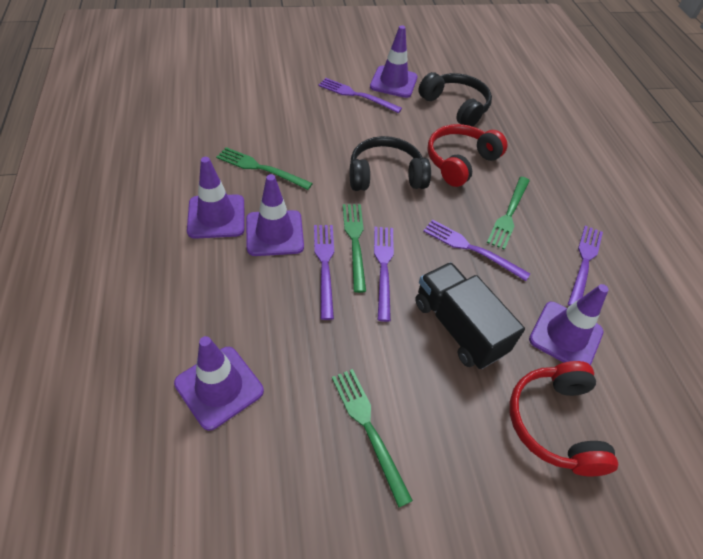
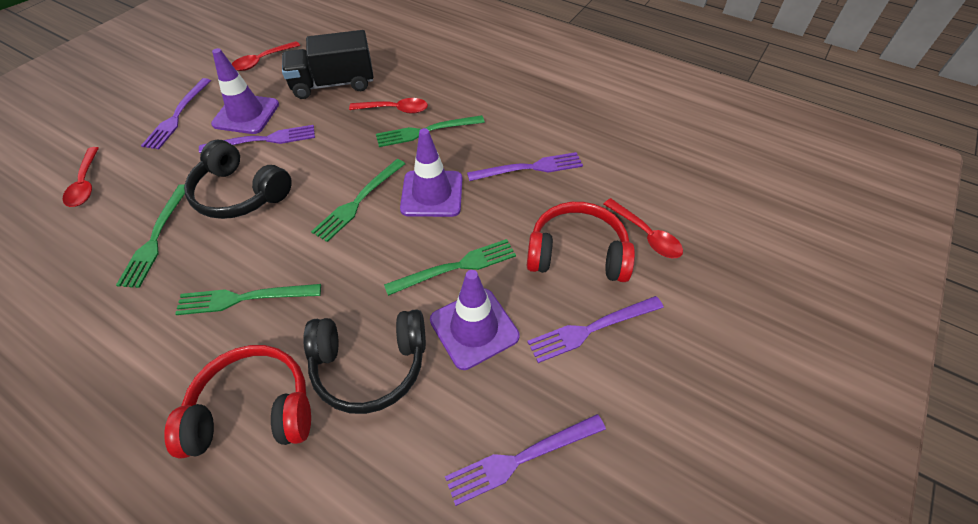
green fork: 4 -> 5
purple traffic cone: 5 -> 3
red spoon: 0 -> 4

